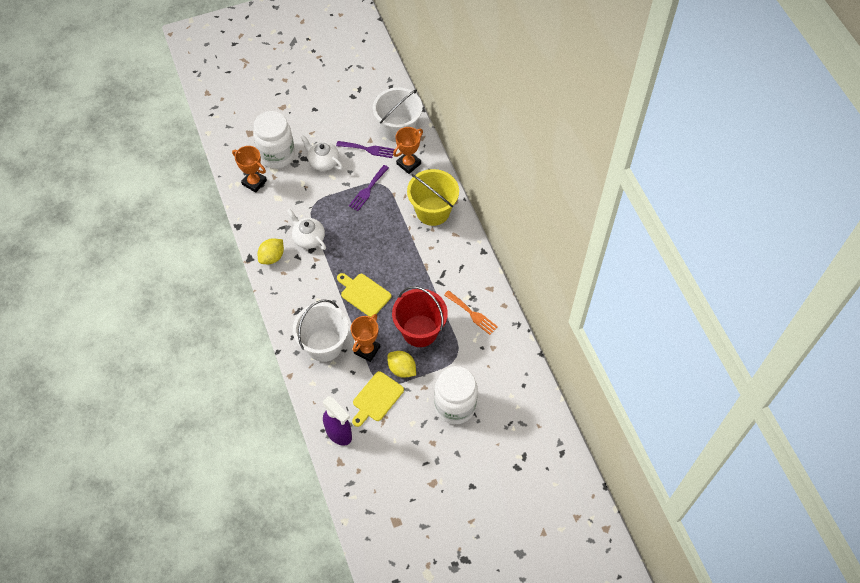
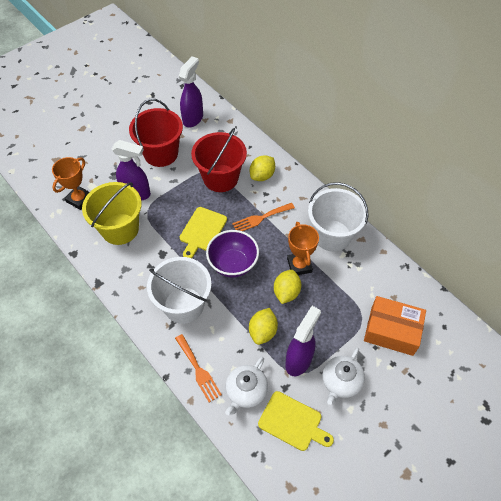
orange box: 0 -> 1
orange fork: 1 -> 2
orange trophy: 3 -> 2
purple bowl: 0 -> 1
purple fork: 2 -> 0
purple spray bottle: 1 -> 3
red bucket: 1 -> 2
white jar: 2 -> 0
yellow lemon: 2 -> 3

